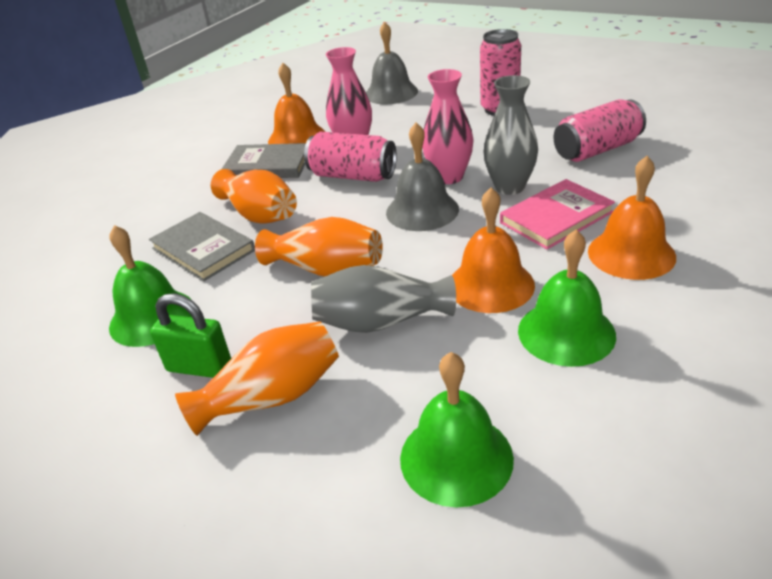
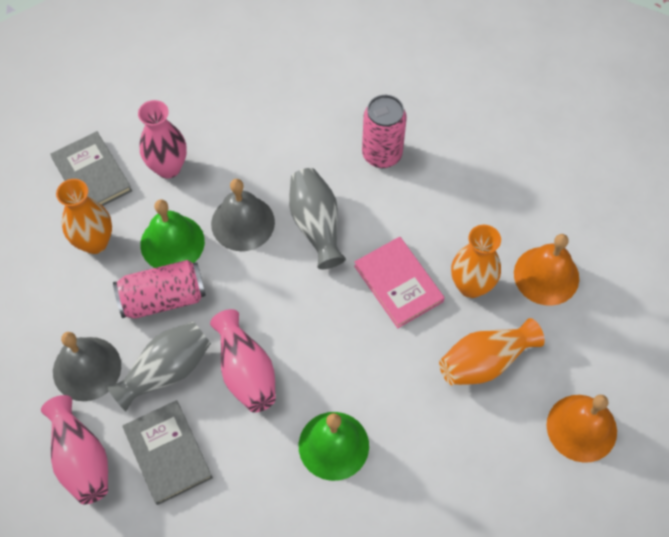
green bell: 3 -> 2
green padlock: 1 -> 0
orange bell: 3 -> 2
pink can: 3 -> 2
pink vase: 2 -> 3

